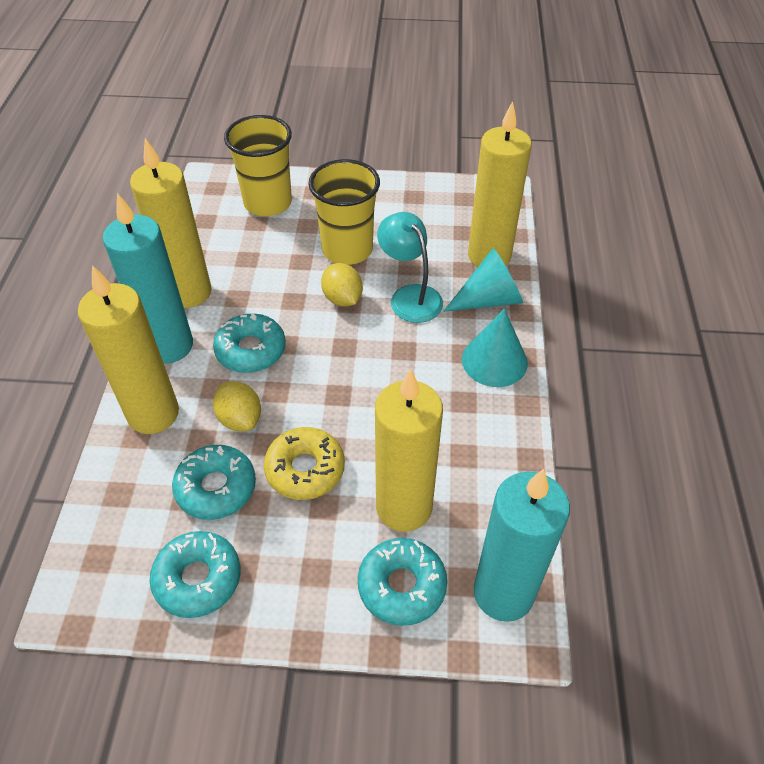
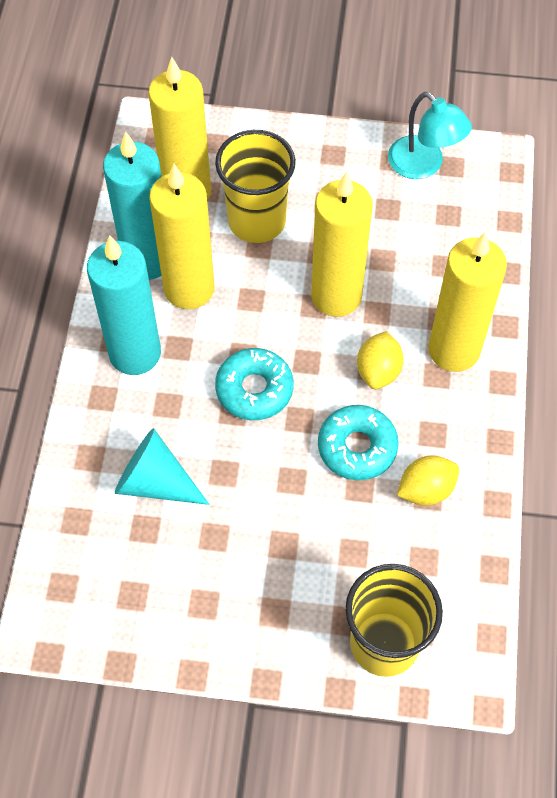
turquoise cone: 2 -> 1
turquoise donut: 4 -> 2
yellow donut: 1 -> 0

